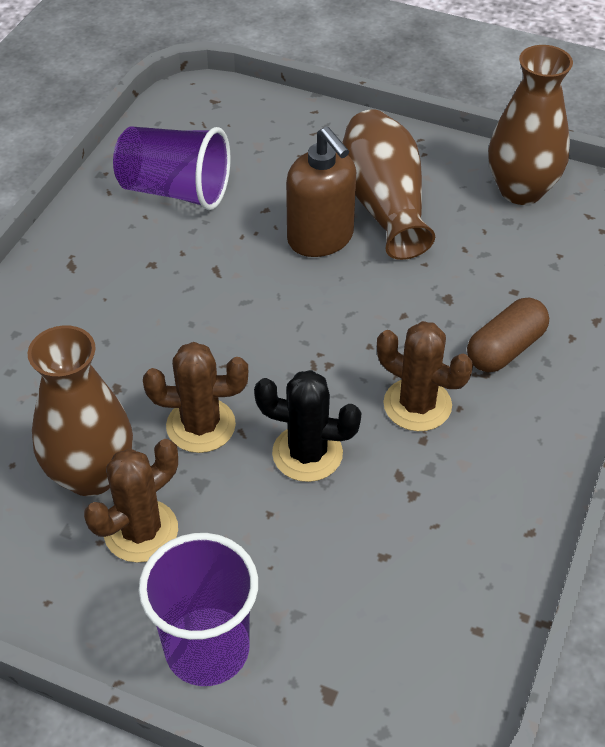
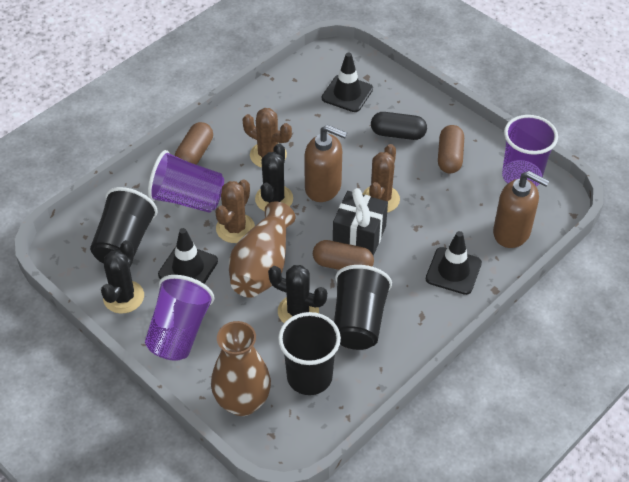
black cactus: 1 -> 3
black capsule: 0 -> 1
black cup: 0 -> 3
black gift: 0 -> 1
black traffic cone: 0 -> 3
brown capsule: 1 -> 3
brown soap dispenser: 1 -> 2
brown vase: 3 -> 2
purple cup: 2 -> 3

